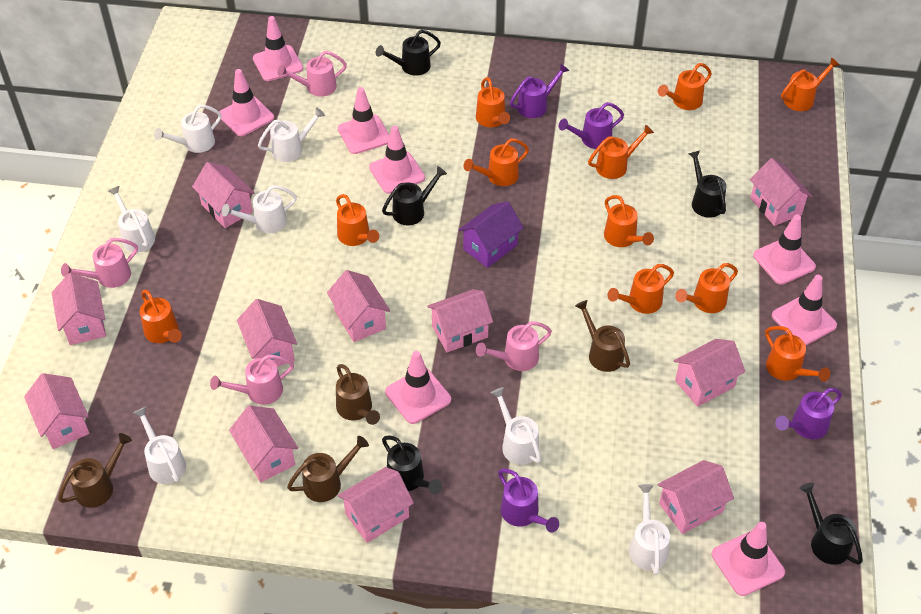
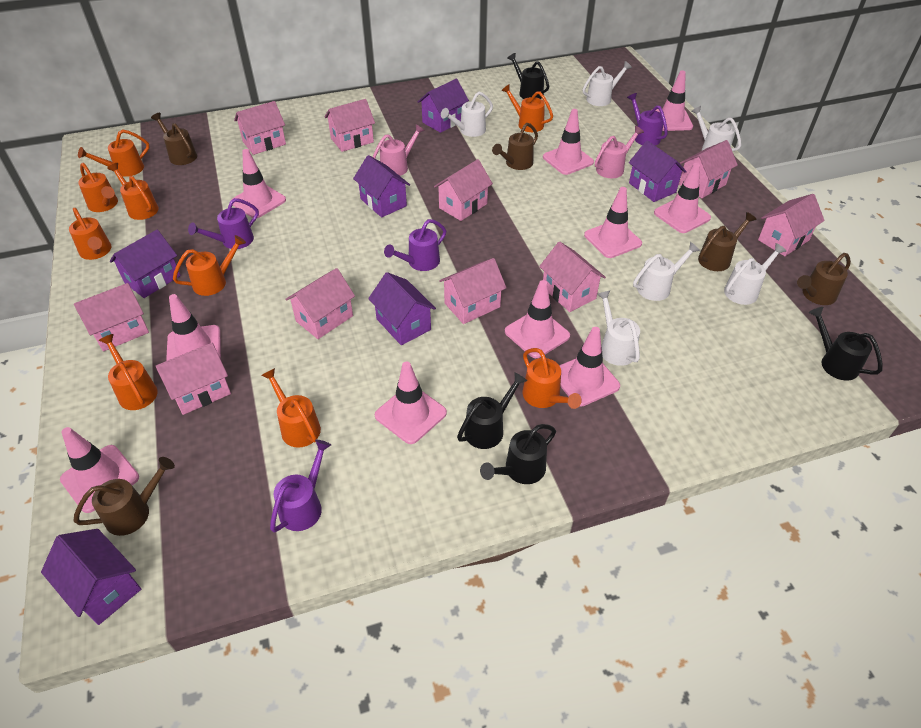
black watering can: 5 -> 4
brown watering can: 4 -> 5
orange watering can: 11 -> 9
pink house: 11 -> 10
pink traffic cone: 8 -> 10
pink watering can: 4 -> 2
purple house: 1 -> 6
white watering can: 7 -> 6

